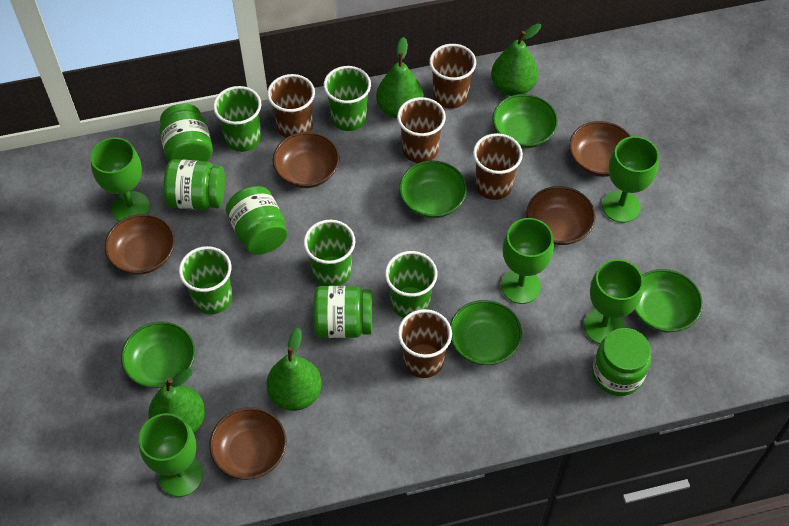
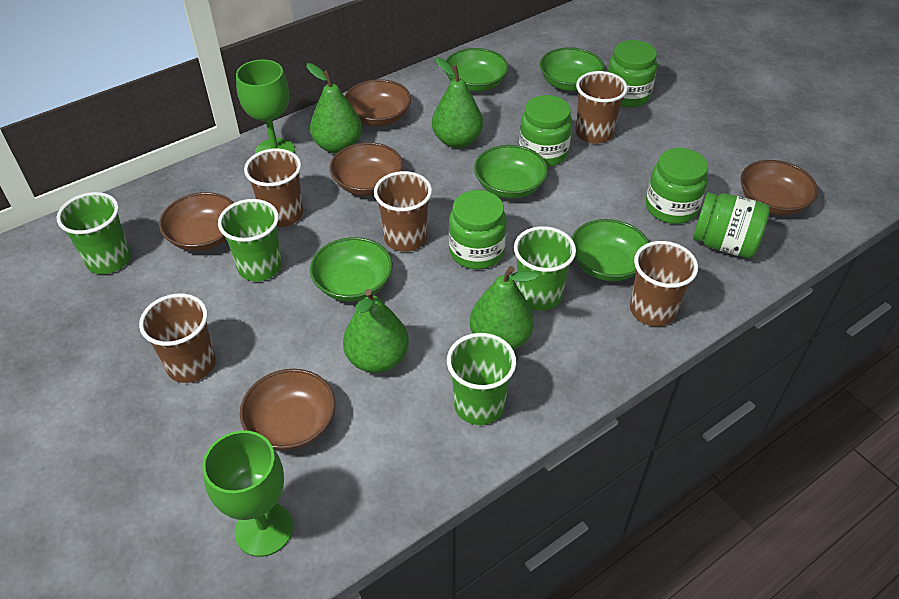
green cup: 5 -> 4
green goblet: 5 -> 2

